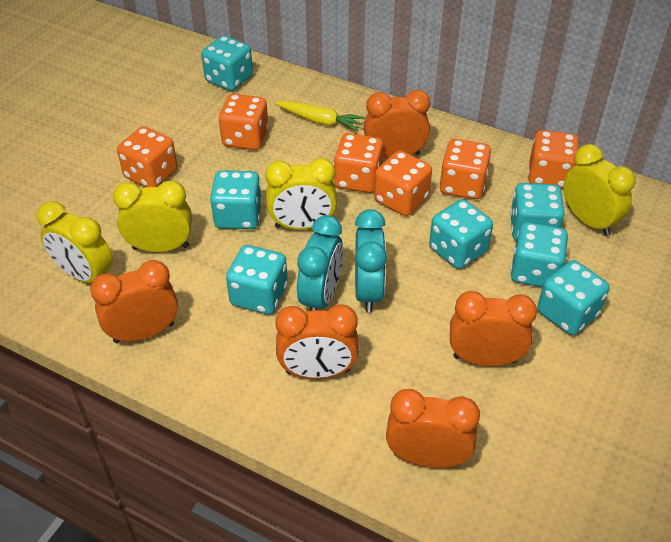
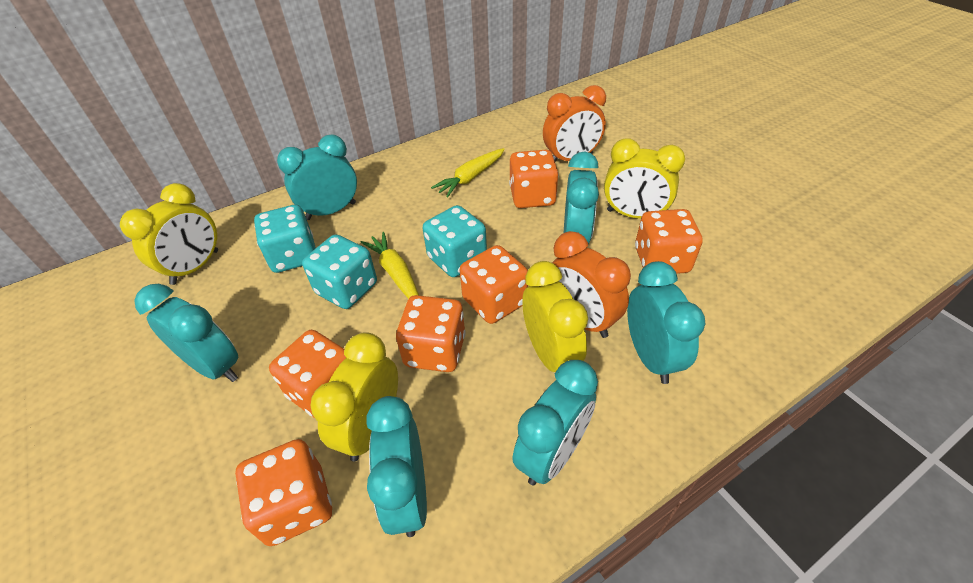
orange clock: 5 -> 2
turquoise clock: 2 -> 6
turquoise dice: 7 -> 3
yellow carrot: 1 -> 2

